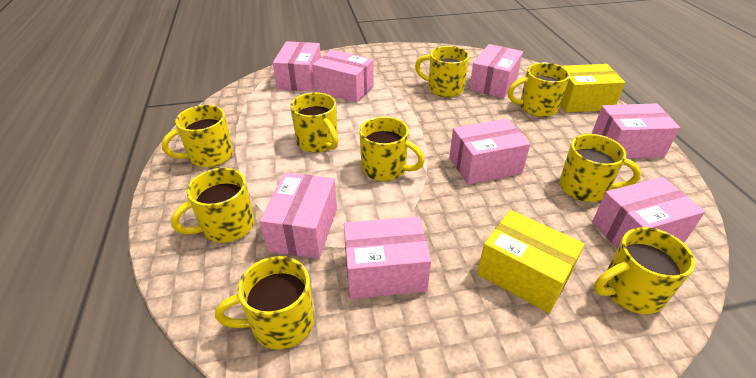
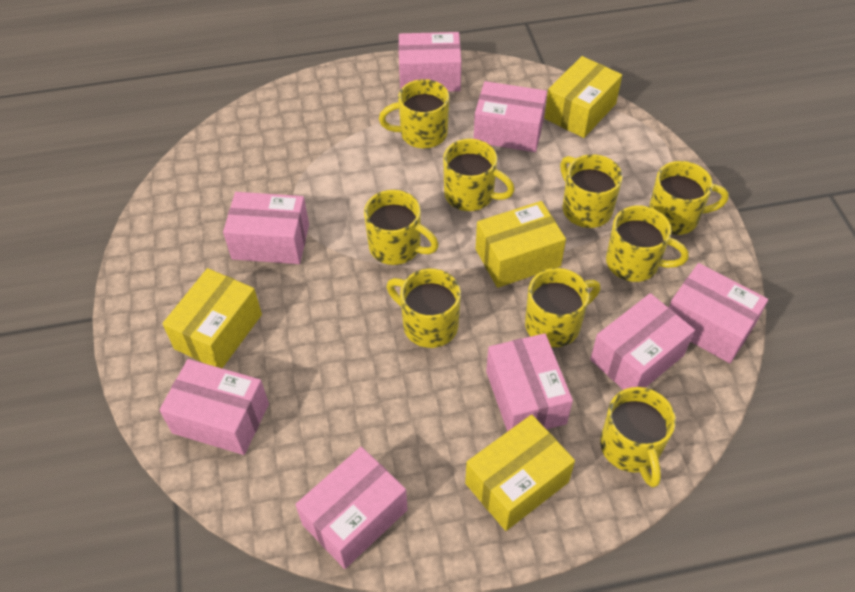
yellow box: 2 -> 4

